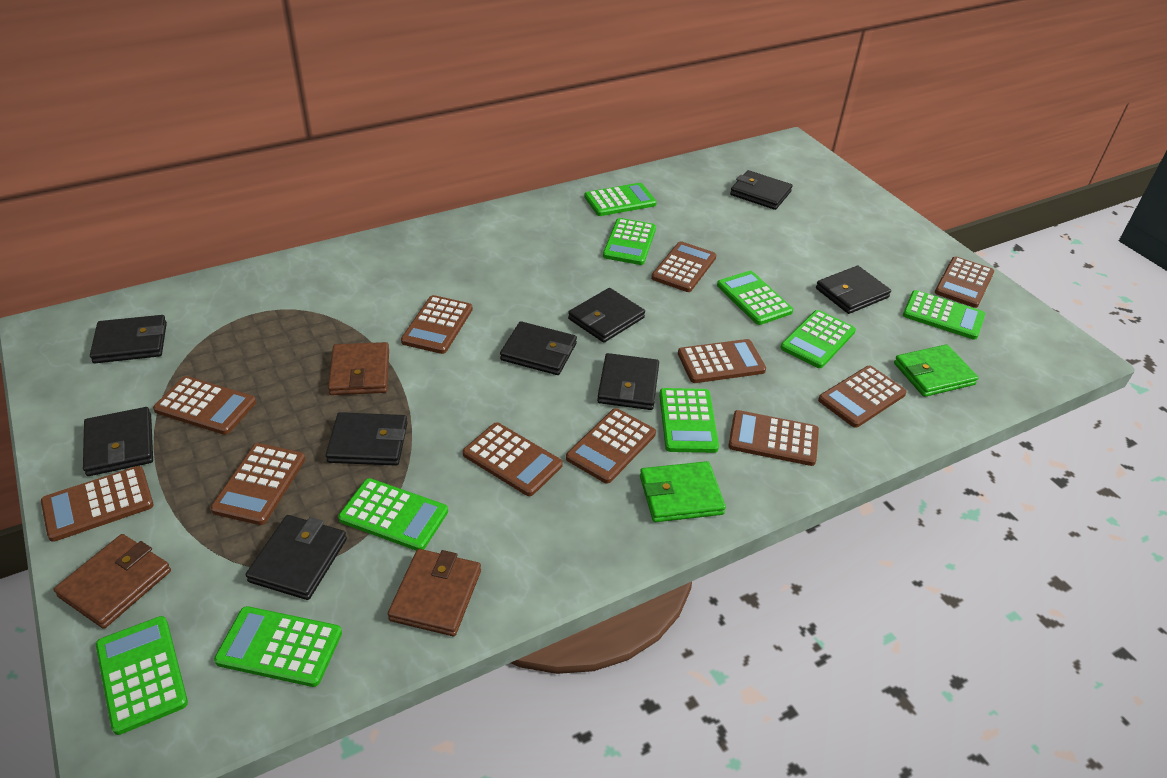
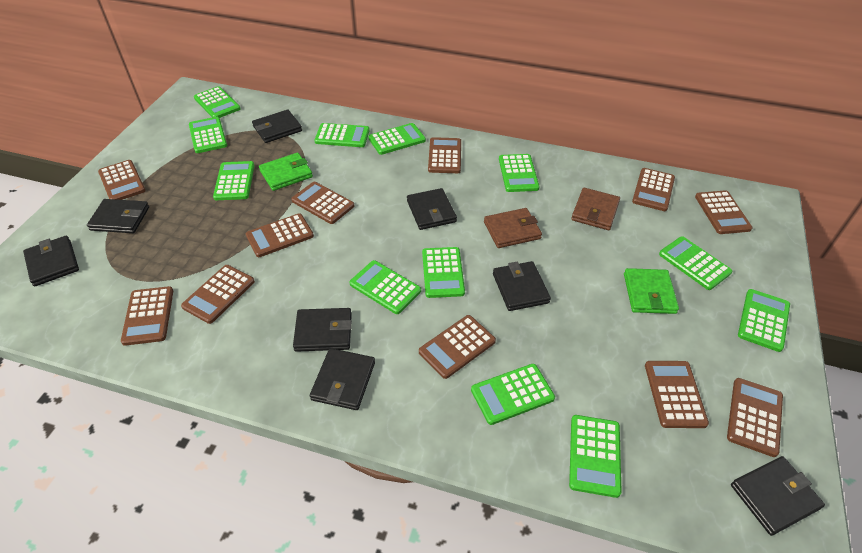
black wallet: 9 -> 8
brown wallet: 3 -> 2
green calculator: 9 -> 12

